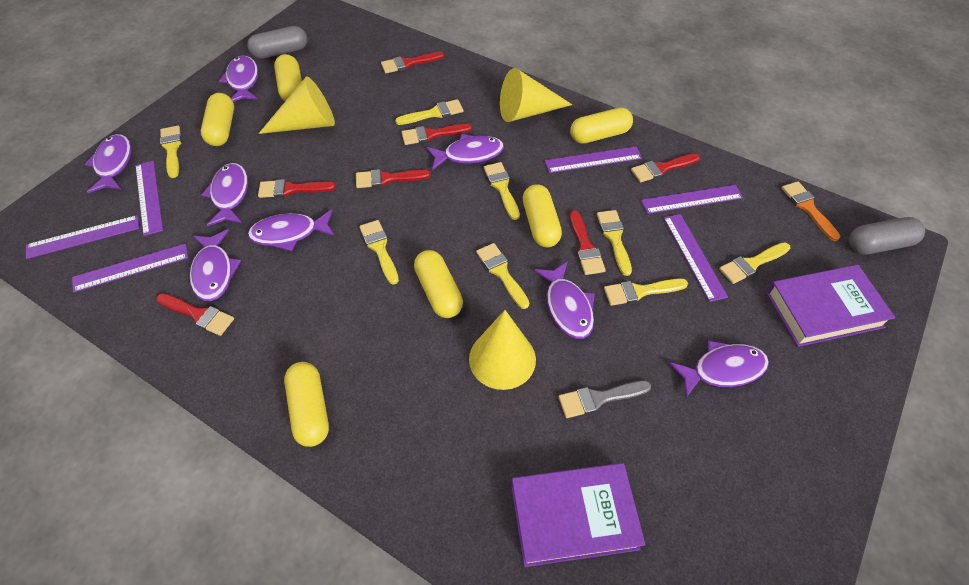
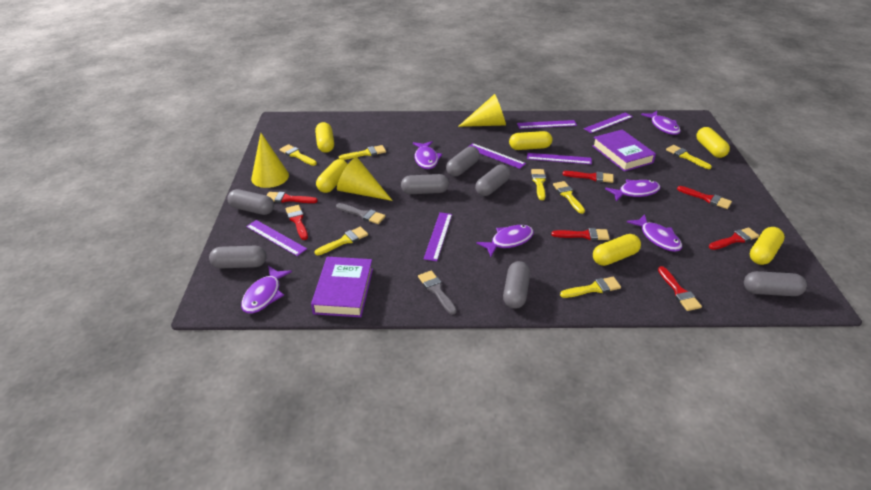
grey brush: 1 -> 2
grey capsule: 2 -> 7
orange brush: 1 -> 0
purple fish: 8 -> 6
yellow brush: 8 -> 7

